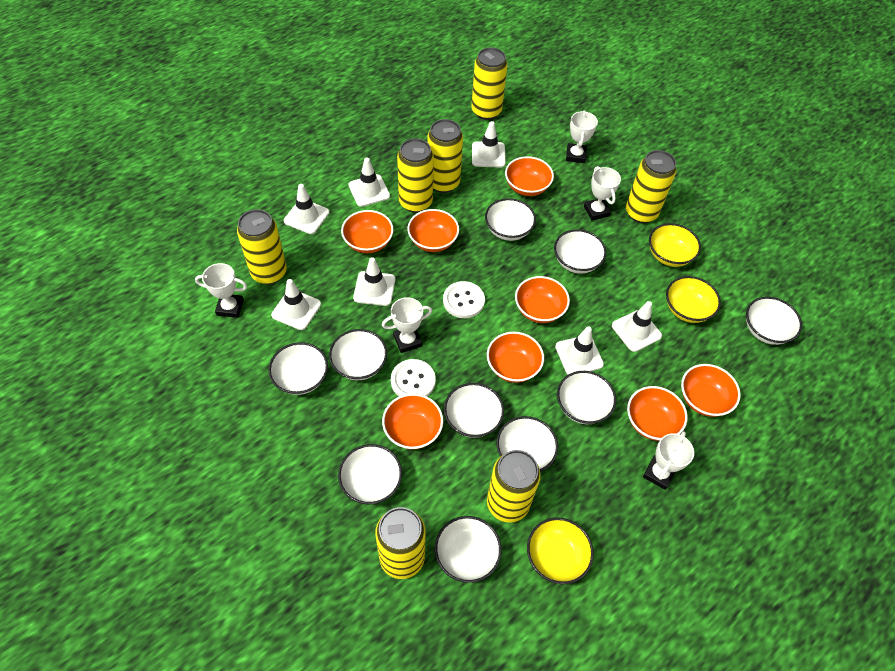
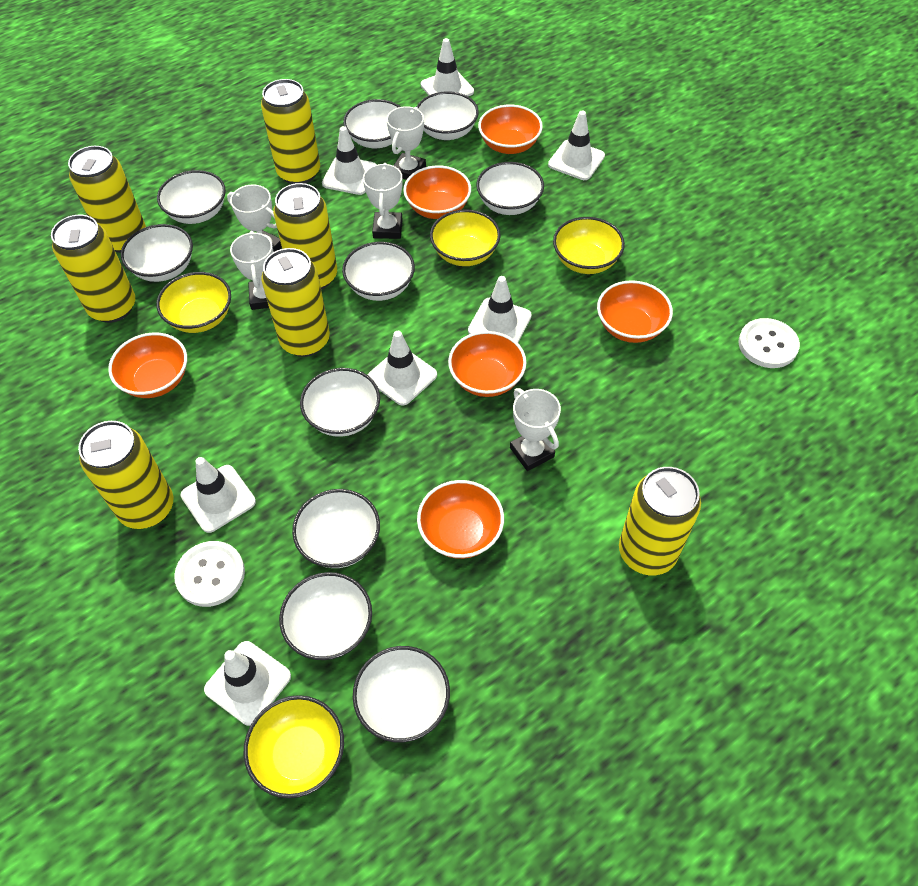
orange bowl: 8 -> 6
yellow bowl: 3 -> 4

